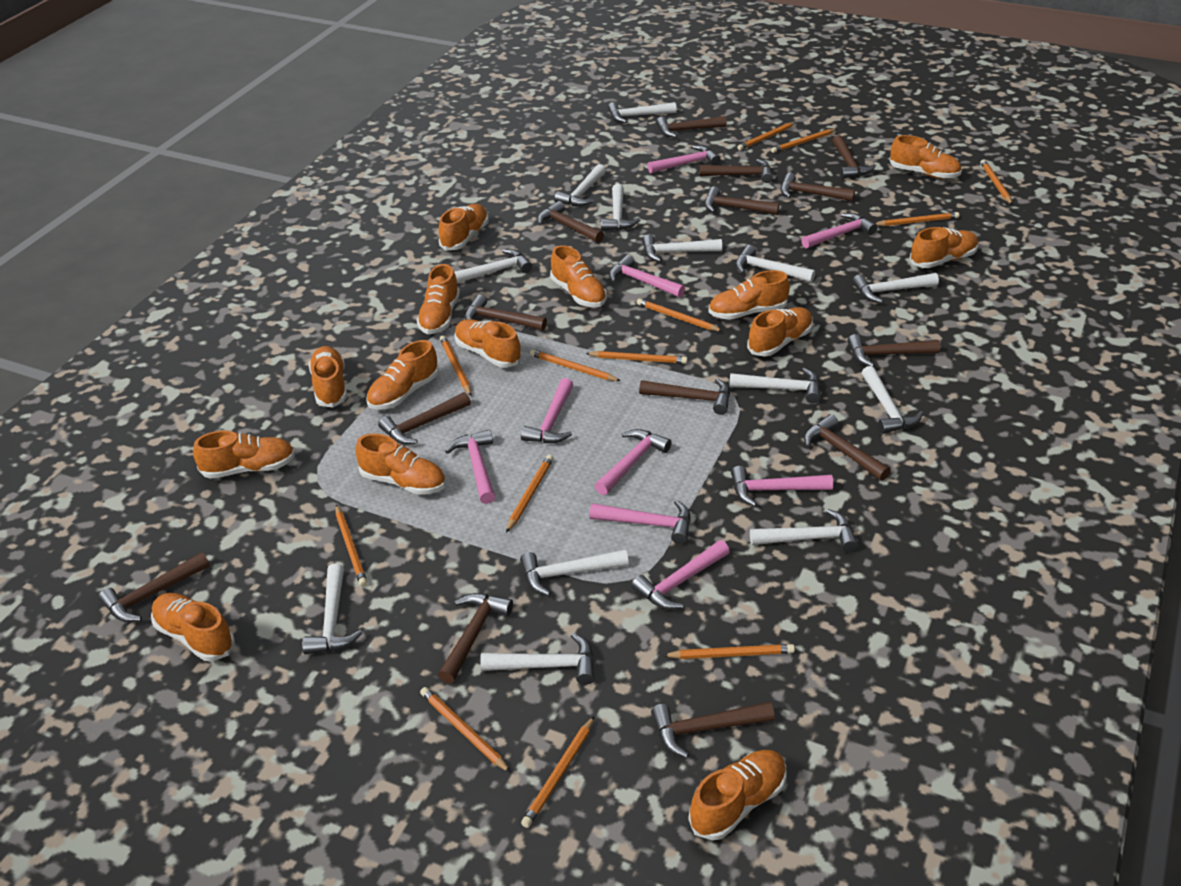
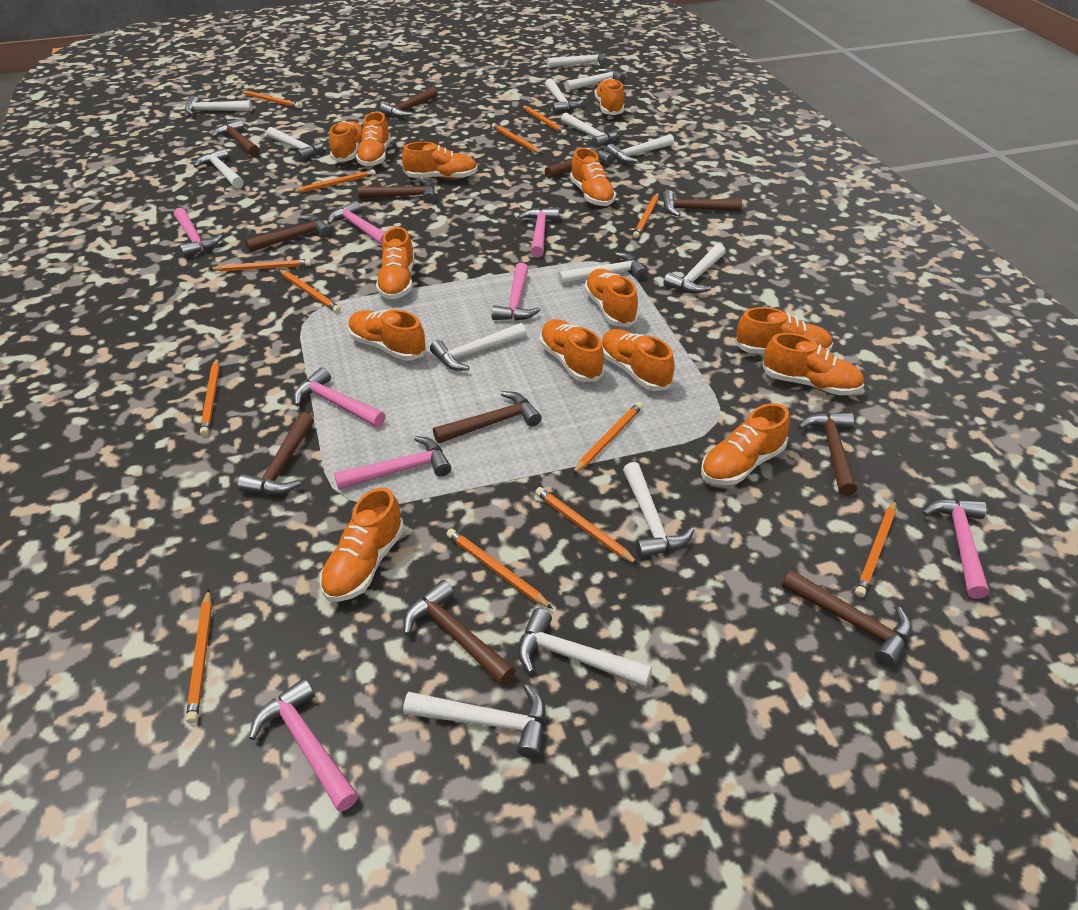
brown hammer: 14 -> 11
pink hammer: 9 -> 8
white hammer: 13 -> 14

